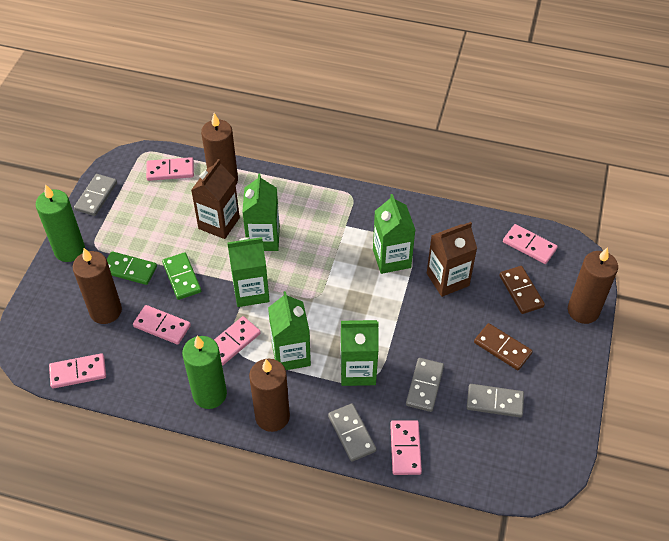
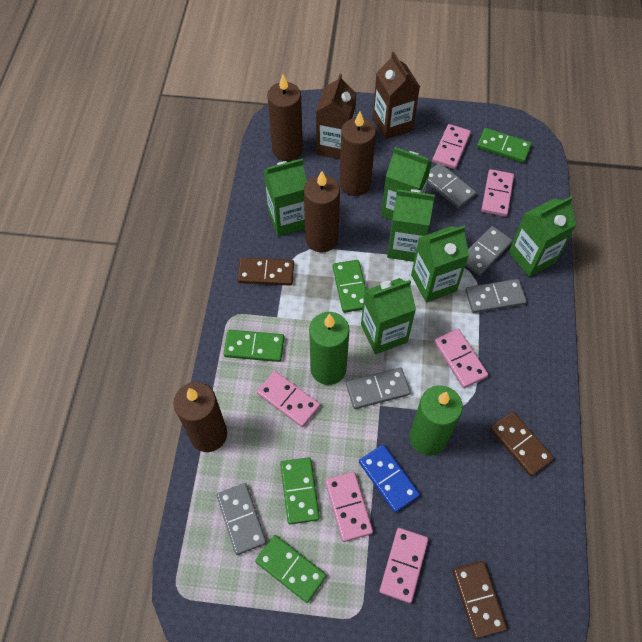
blue domino: 0 -> 1
brown domino: 2 -> 3
green carton: 5 -> 6
green domino: 2 -> 5
grey domino: 4 -> 5

